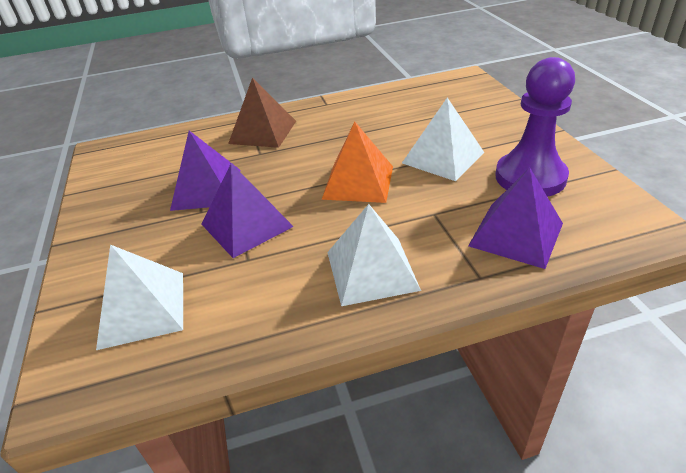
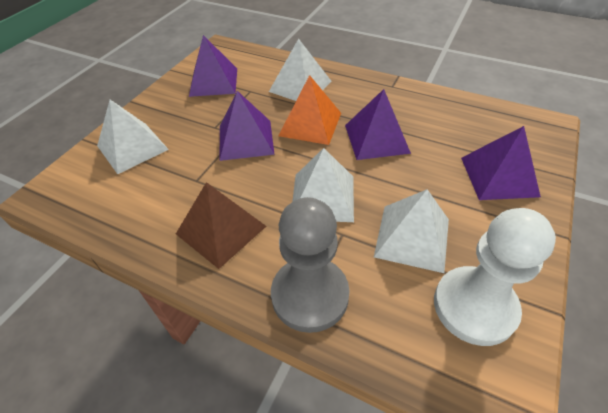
grey pawn: 0 -> 1
purple pawn: 1 -> 0
purple pyramid: 3 -> 4
white pawn: 0 -> 1
white pyramid: 3 -> 4

